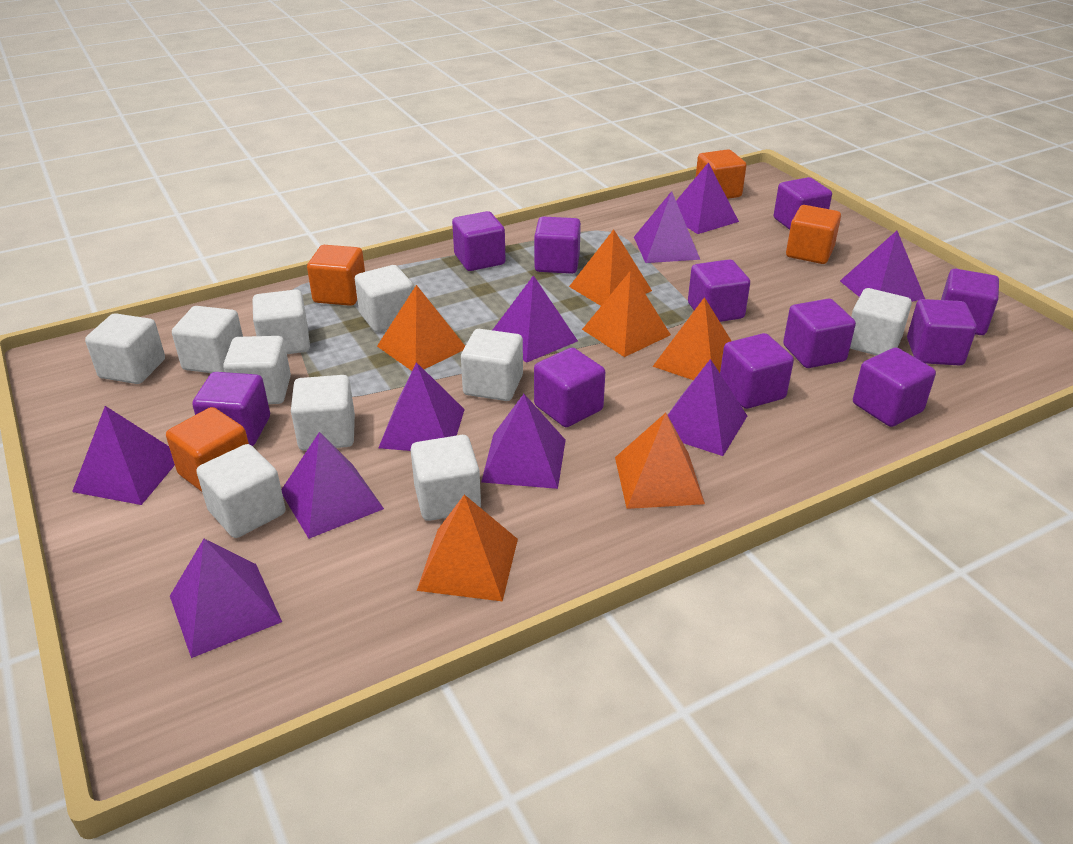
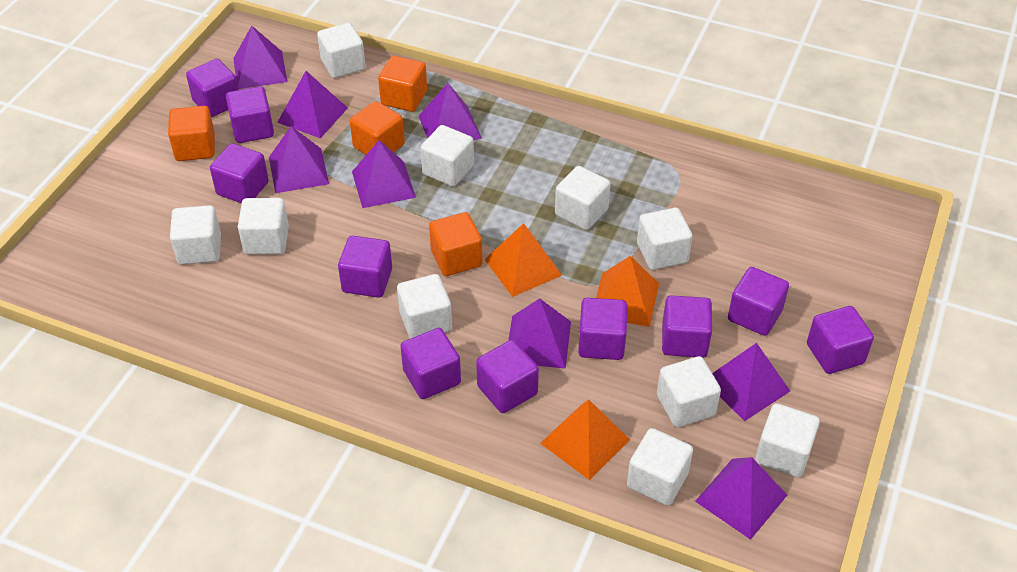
orange pyramid: 6 -> 3
purple cube: 11 -> 10
purple pyramid: 10 -> 8

